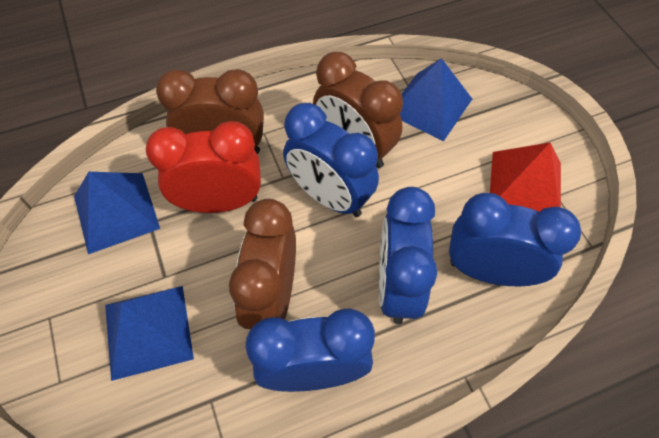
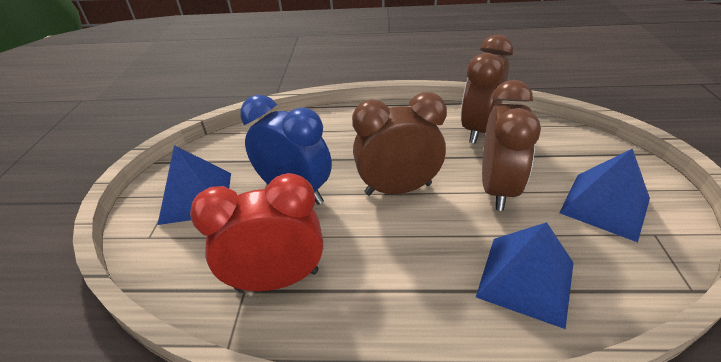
blue clock: 4 -> 1
red pyramid: 1 -> 0

